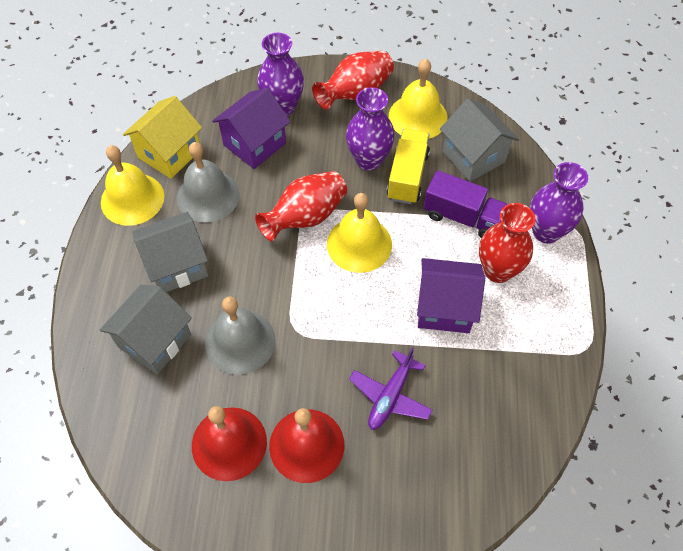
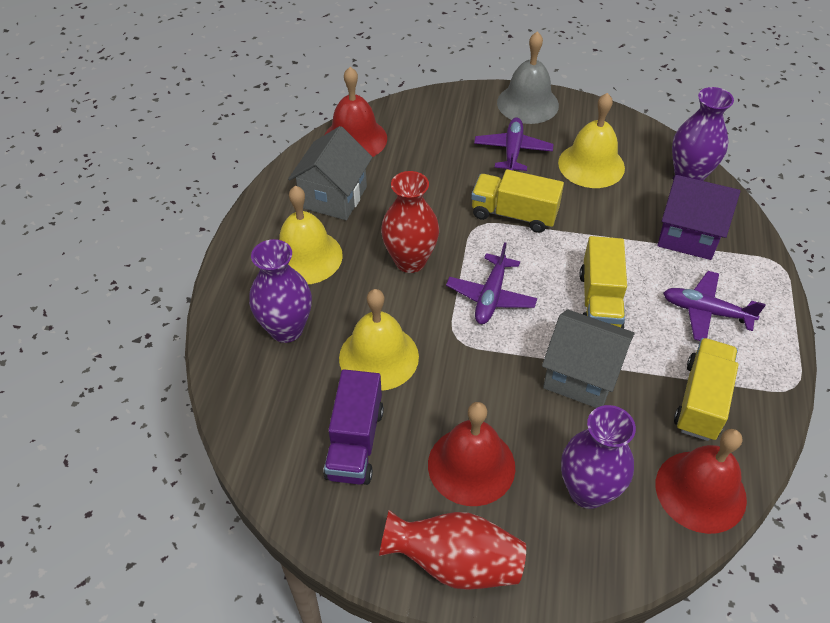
grey bell: 2 -> 1
grey house: 3 -> 2
purple house: 2 -> 1
purple plane: 1 -> 3
red bell: 2 -> 3
red vase: 3 -> 2
yellow house: 1 -> 0
yellow truck: 1 -> 3

